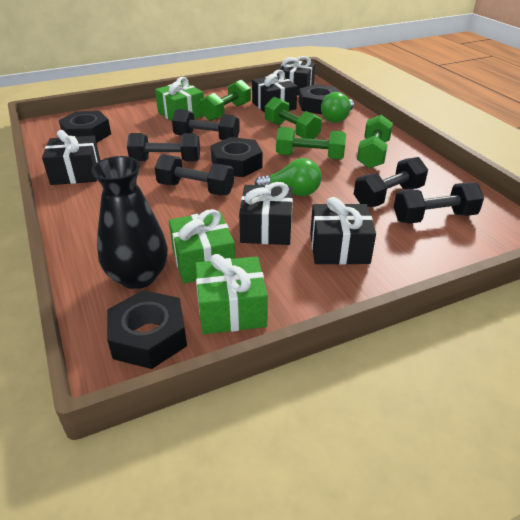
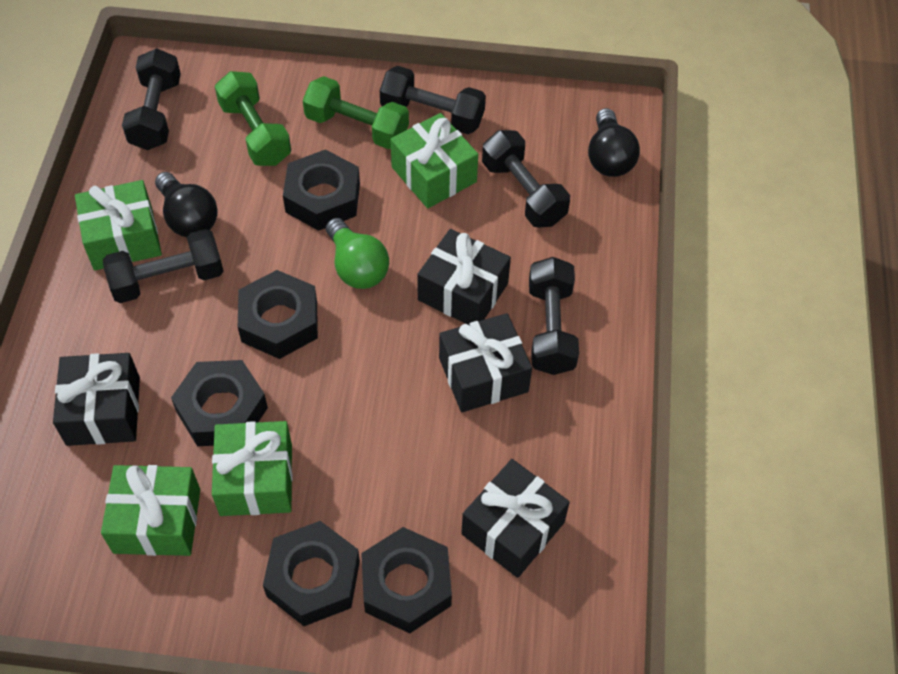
black gift: 5 -> 4
black light bulb: 0 -> 2
black nut: 4 -> 5
black vase: 1 -> 0
green dumbbell: 4 -> 2
green gift: 3 -> 4
green light bulb: 2 -> 1

